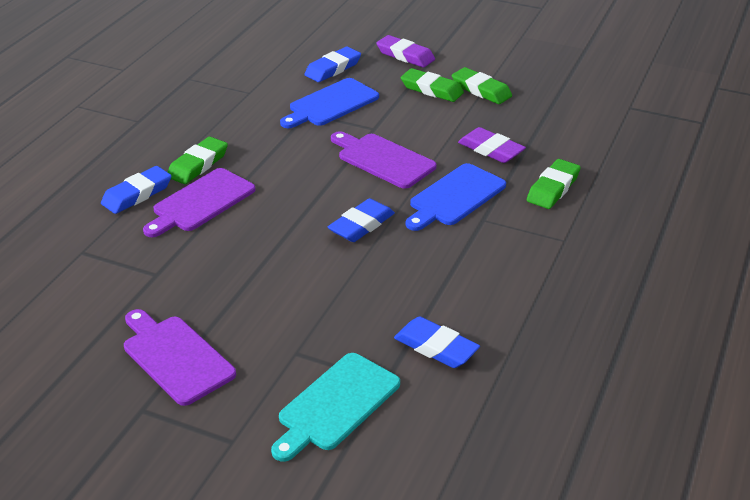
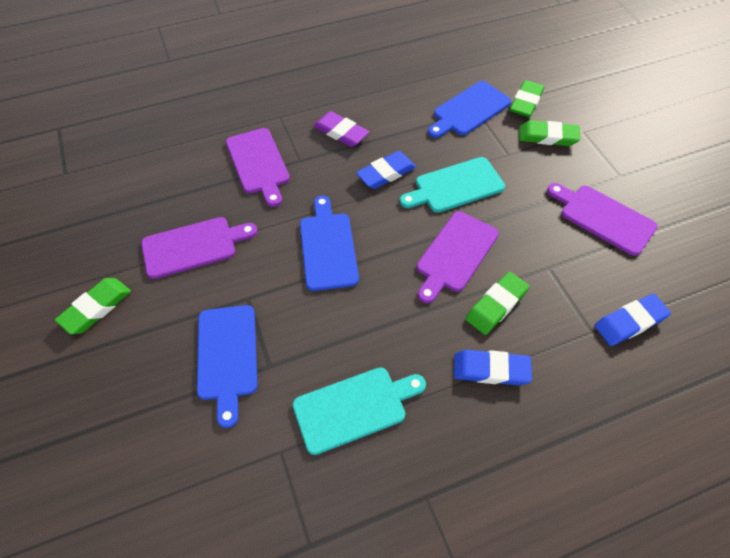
blue cutting board: 2 -> 3
blue eraser: 4 -> 3
purple cutting board: 3 -> 4
purple eraser: 2 -> 1
turquoise cutting board: 1 -> 2

